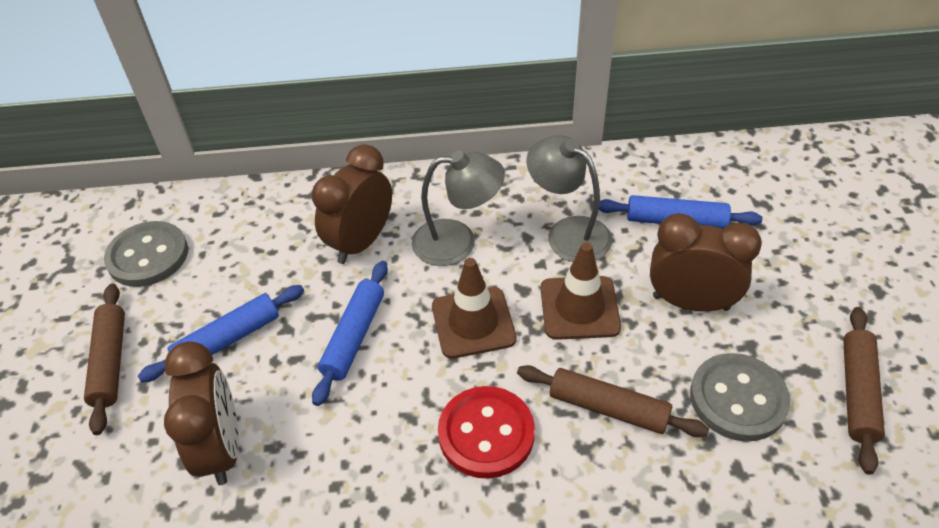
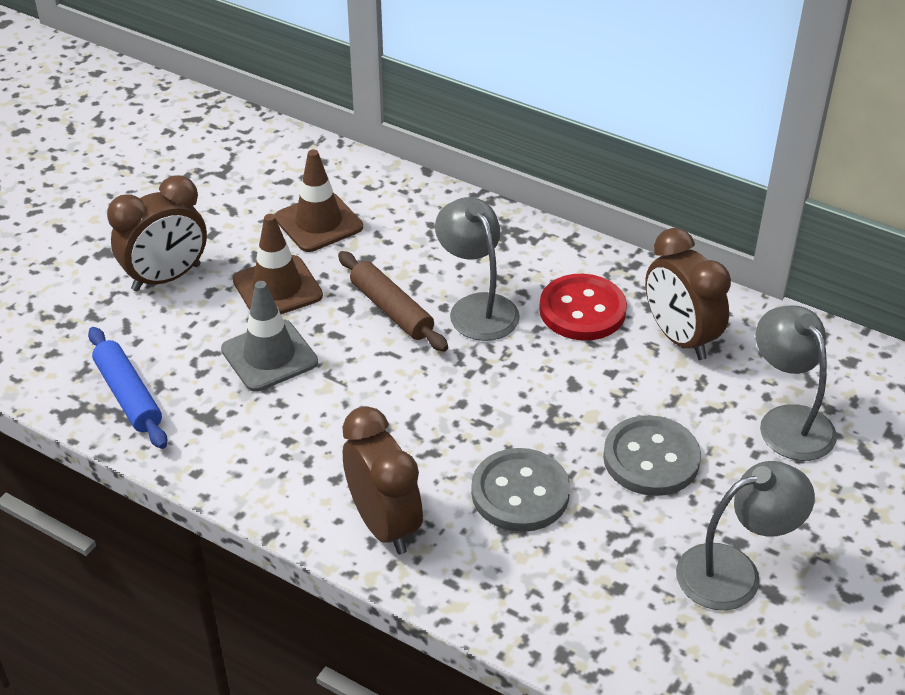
blue rolling pin: 3 -> 1
brown rolling pin: 3 -> 1
grey lamp: 2 -> 3
grey traffic cone: 0 -> 1

